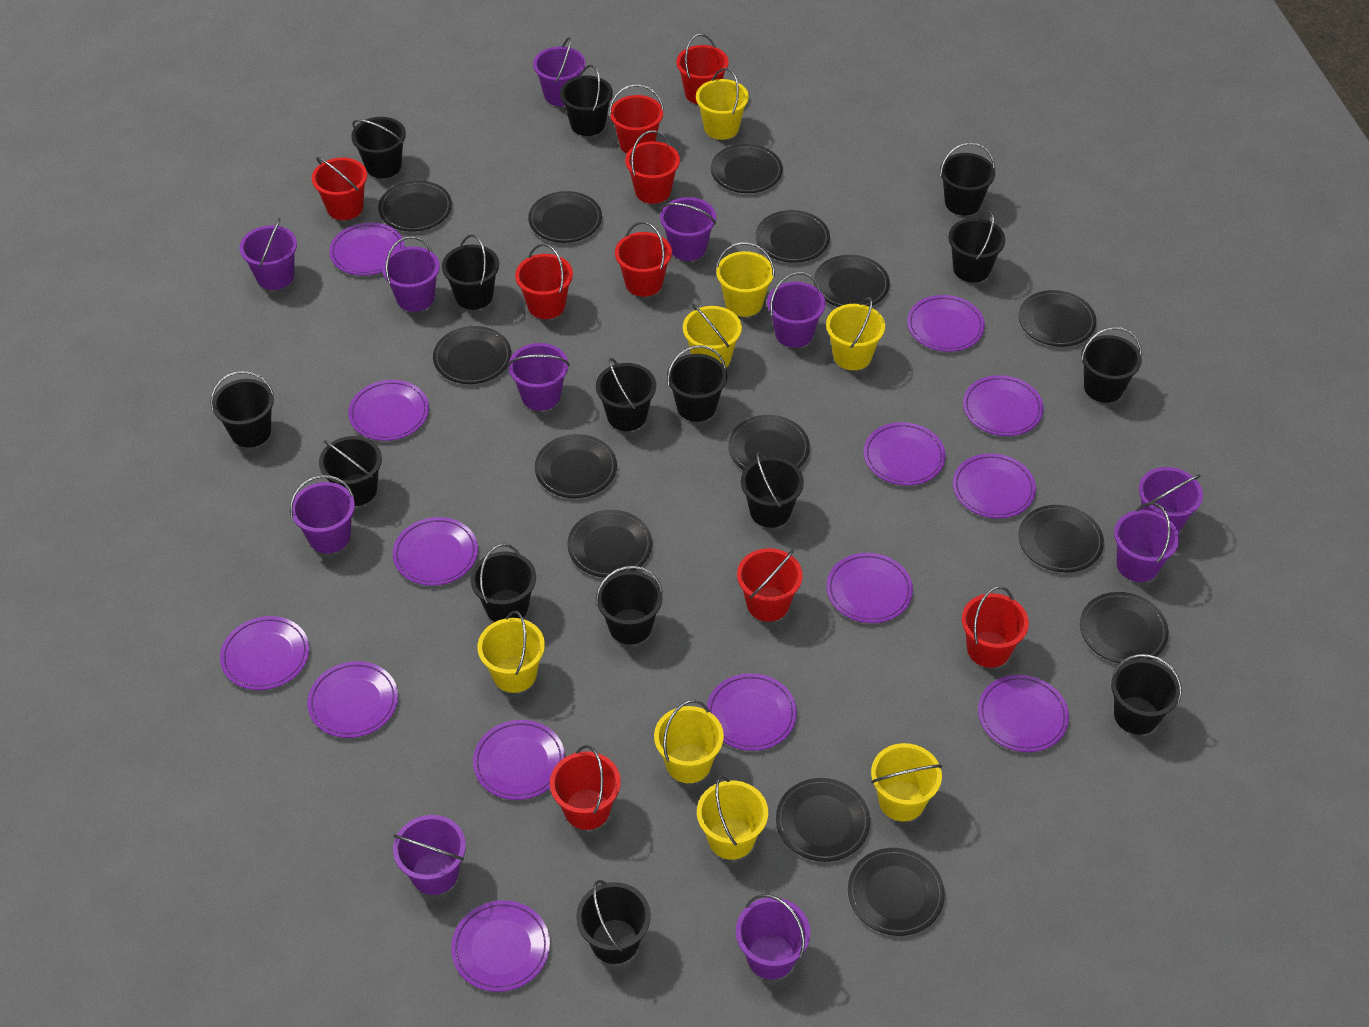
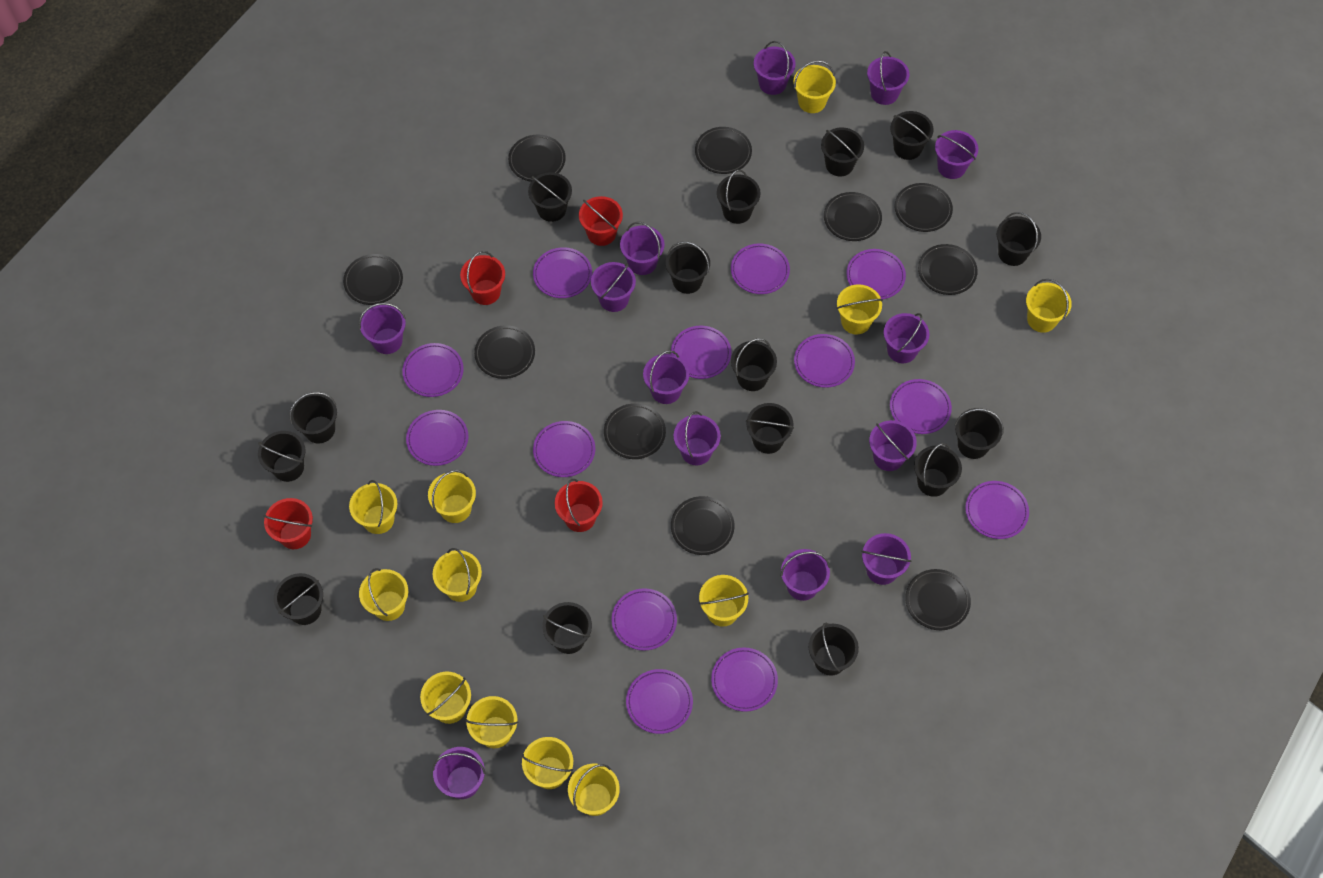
black plate: 14 -> 10
purple bucket: 11 -> 13
purple plate: 14 -> 13
red bucket: 9 -> 4
yellow bucket: 8 -> 12

